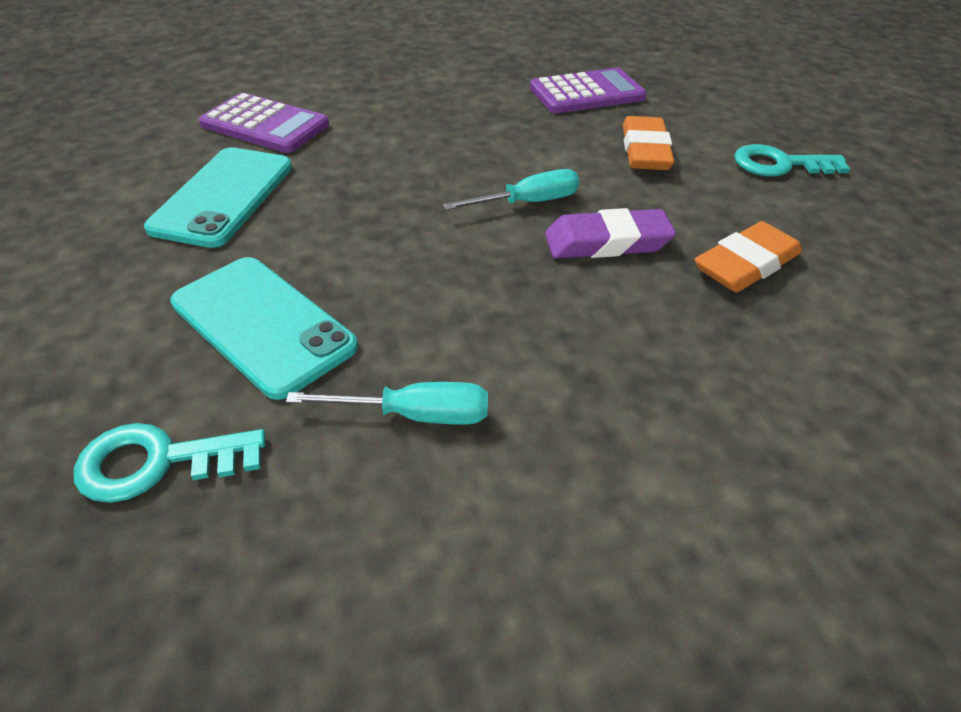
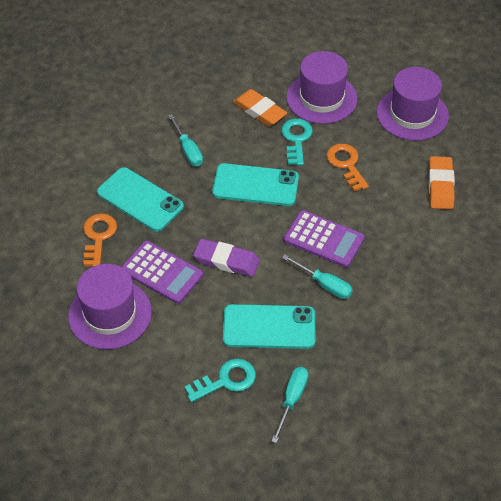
orange key: 0 -> 2
purple hat: 0 -> 3
turquoise phone: 2 -> 3
turquoise screwdriver: 2 -> 3

